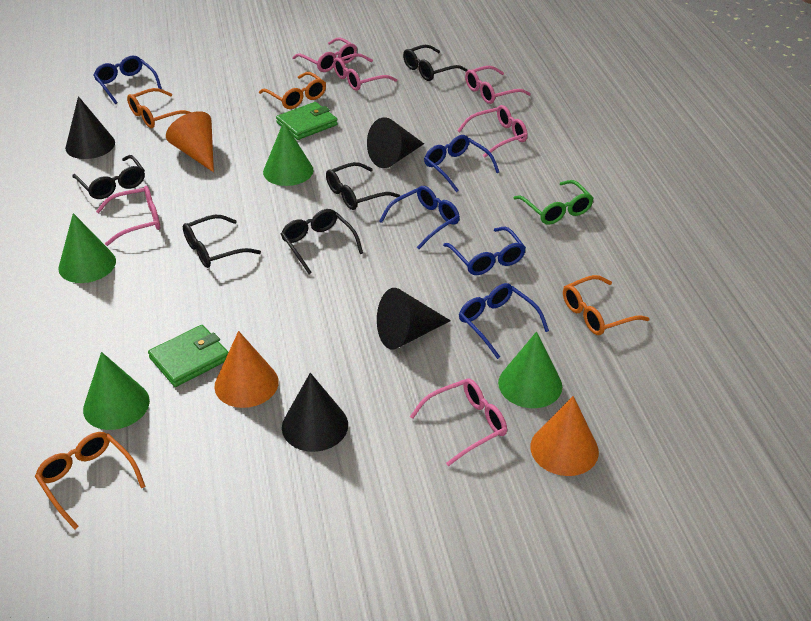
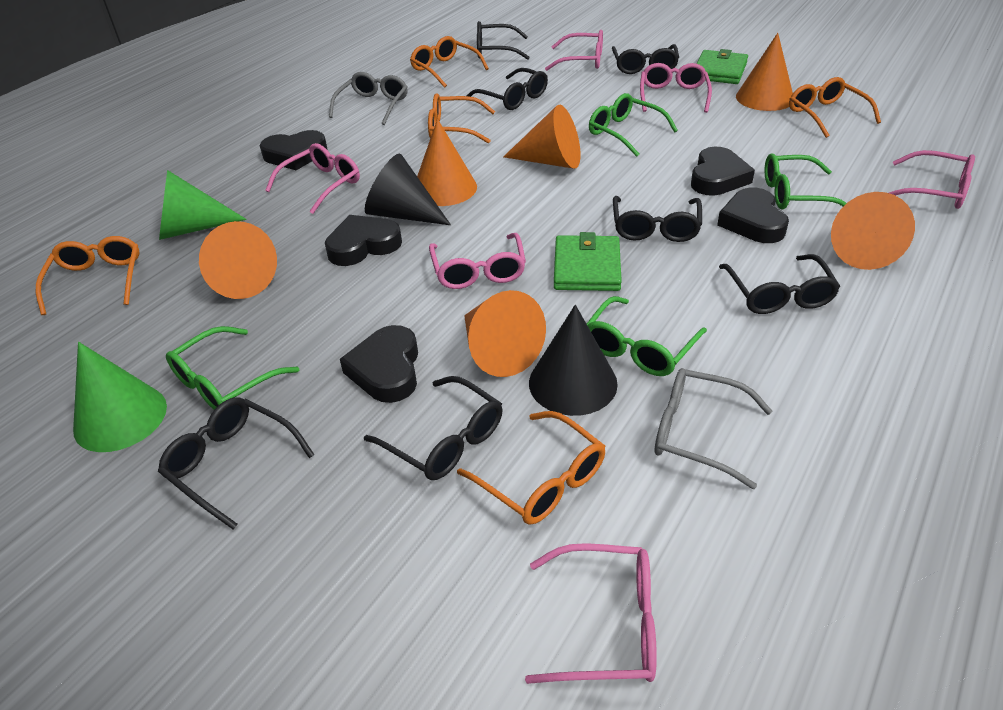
black cone: 4 -> 2
black glasses: 5 -> 7
black heart: 0 -> 5
blue glasses: 5 -> 0
green cone: 4 -> 2
green glasses: 1 -> 4
grey glasses: 0 -> 2
orange cone: 3 -> 6
orange glasses: 4 -> 5

